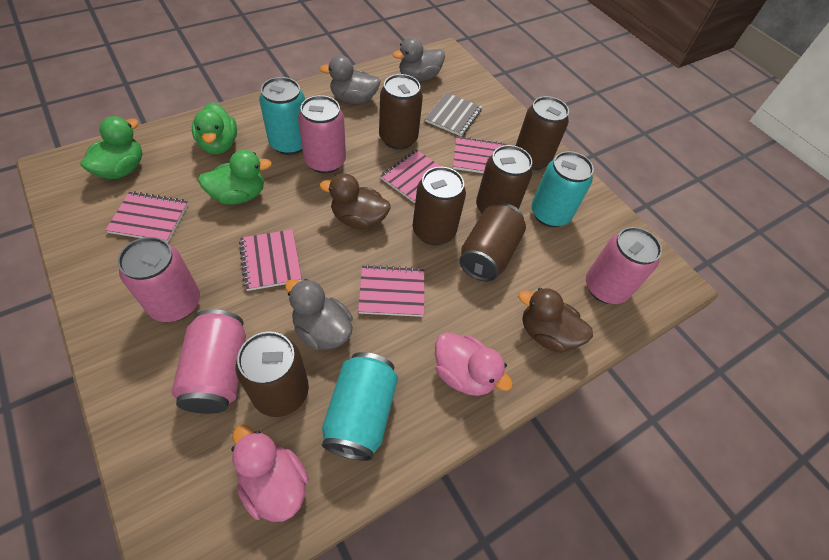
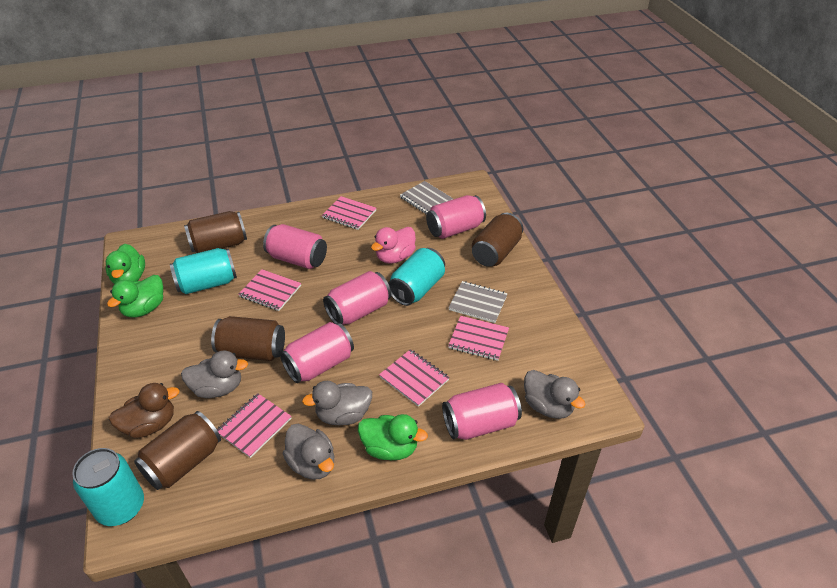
brown can: 6 -> 4
brown duck: 2 -> 1
grey duck: 3 -> 4
grey notebook: 1 -> 2
pink can: 4 -> 5
pink duck: 2 -> 1

